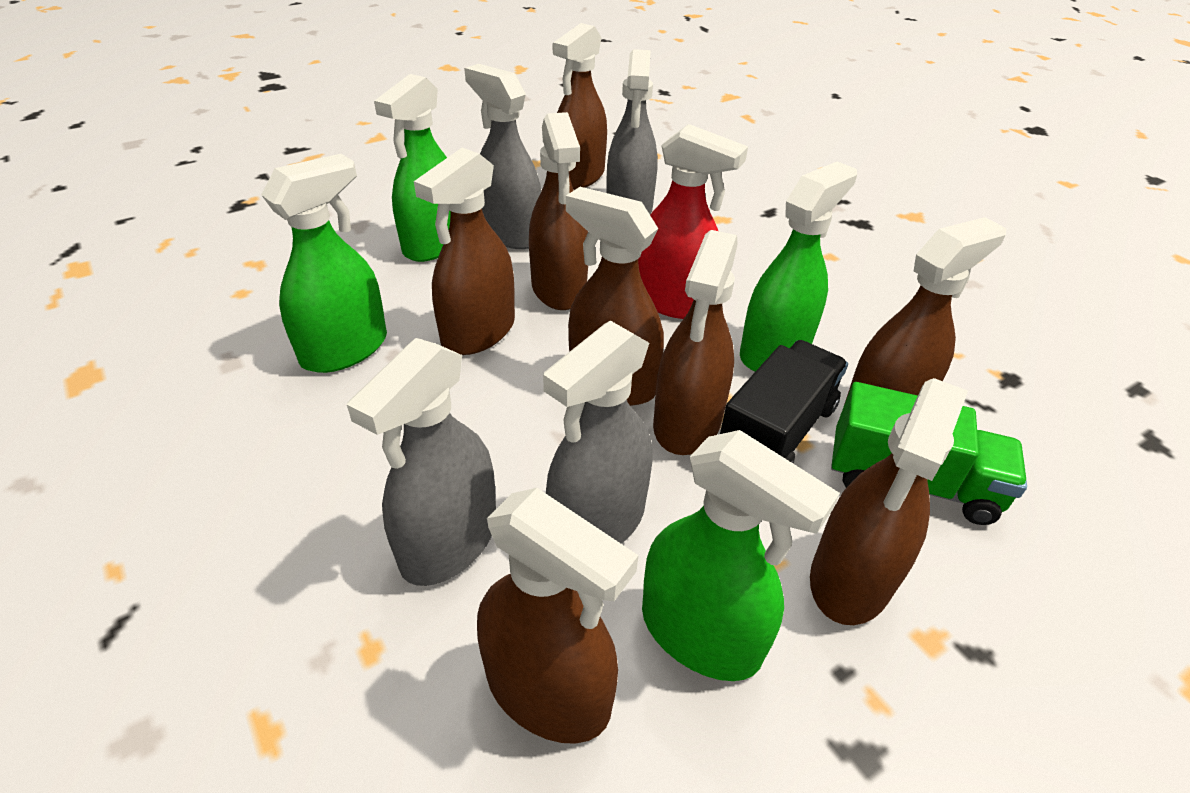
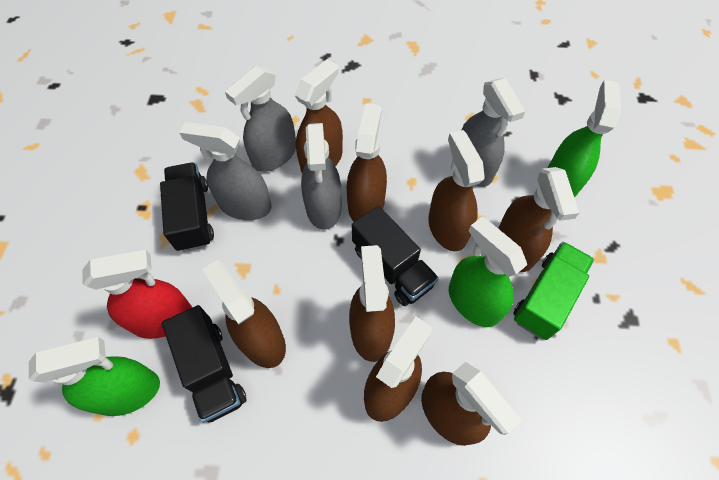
black truck: 1 -> 3
green spray bottle: 4 -> 3

